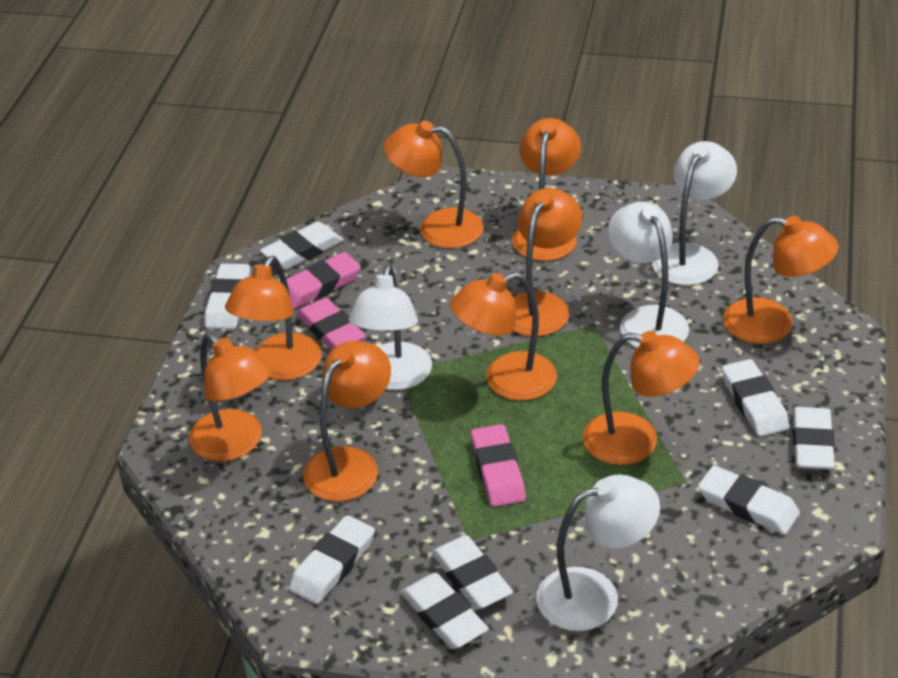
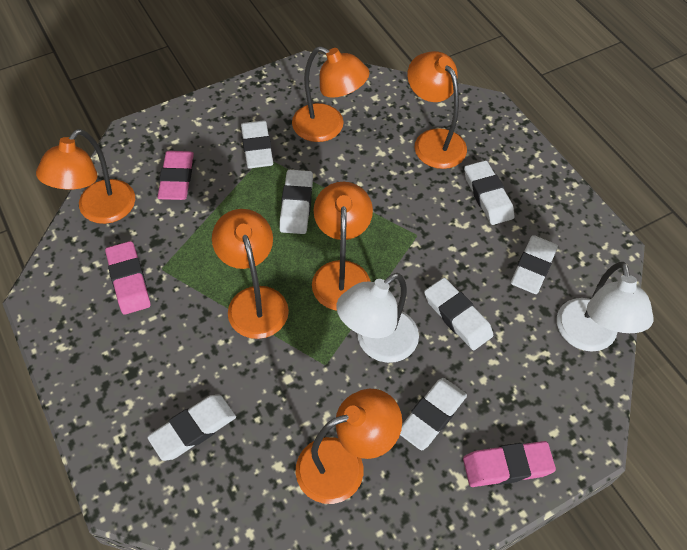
orange lamp: 9 -> 6
white eraser: 8 -> 7
white lamp: 4 -> 2

